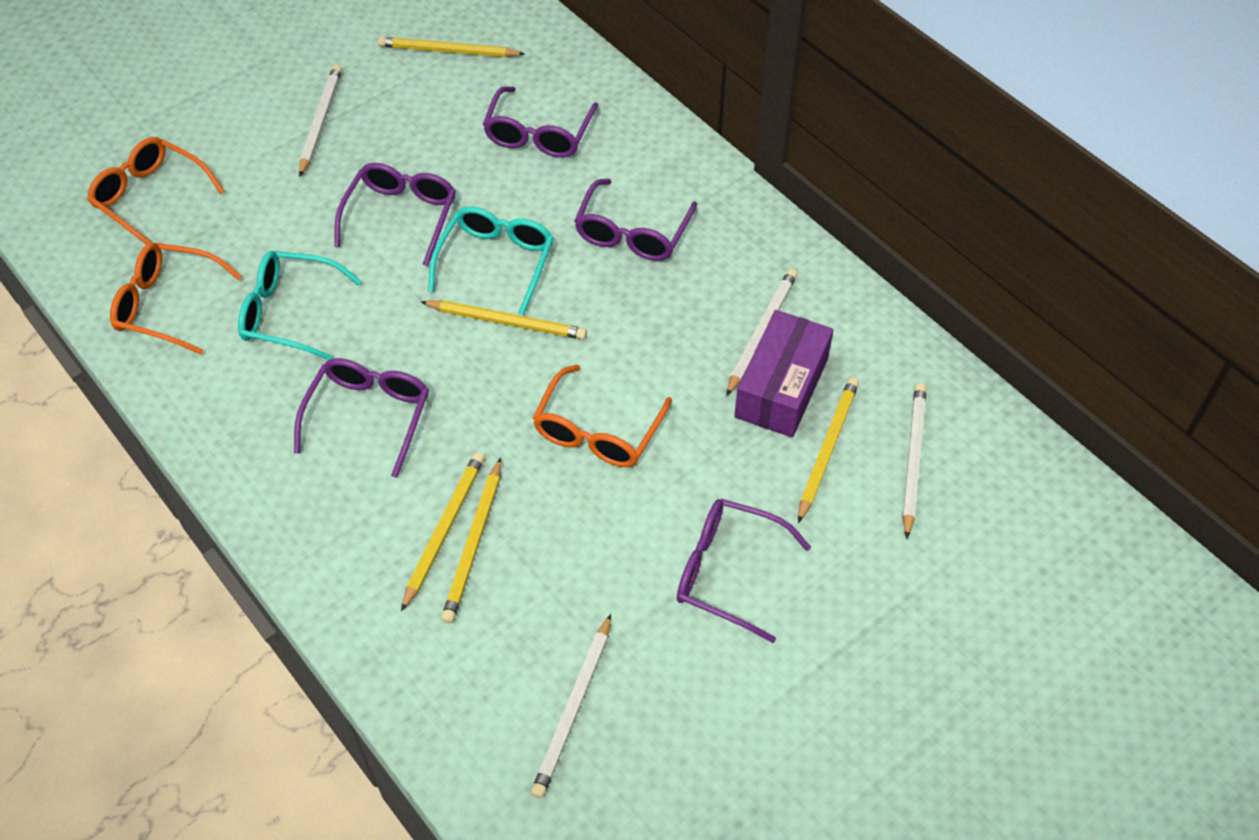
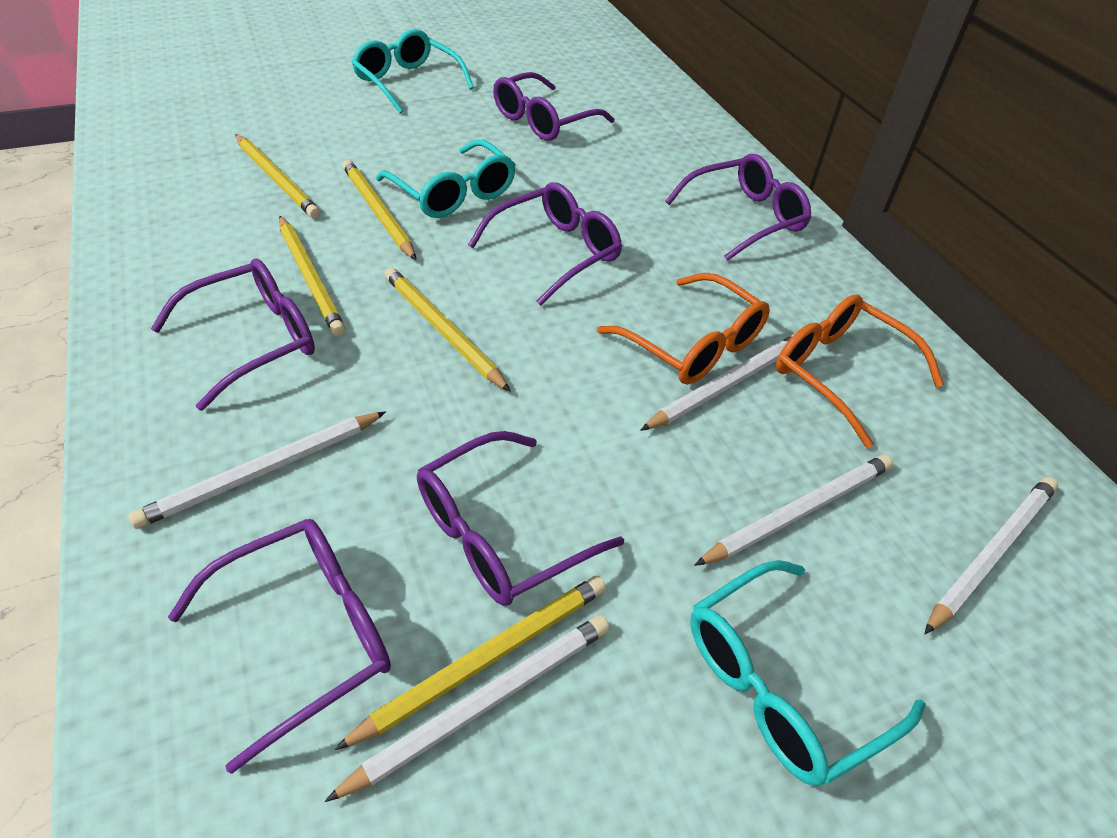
orange glasses: 3 -> 2
purple box: 1 -> 0
purple glasses: 5 -> 6
turquoise glasses: 2 -> 3
white pencil: 4 -> 5

